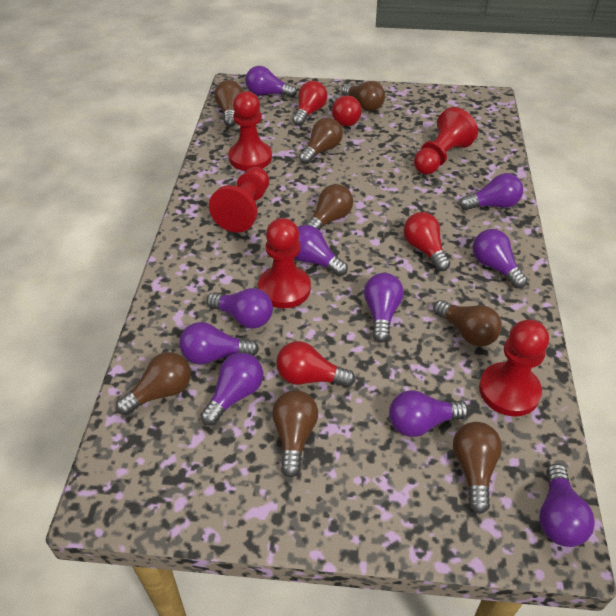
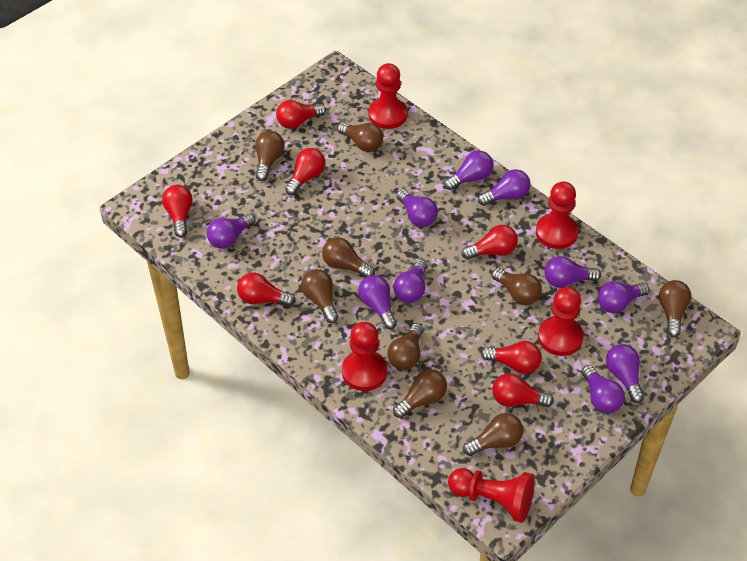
brown light bulb: 8 -> 9
red light bulb: 4 -> 7

